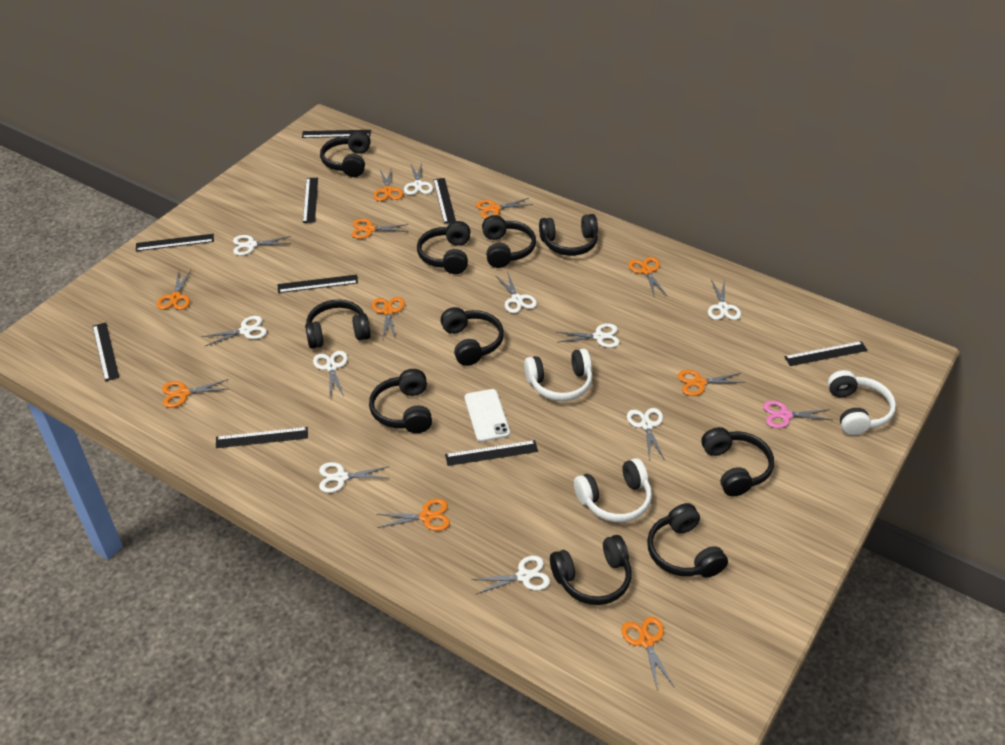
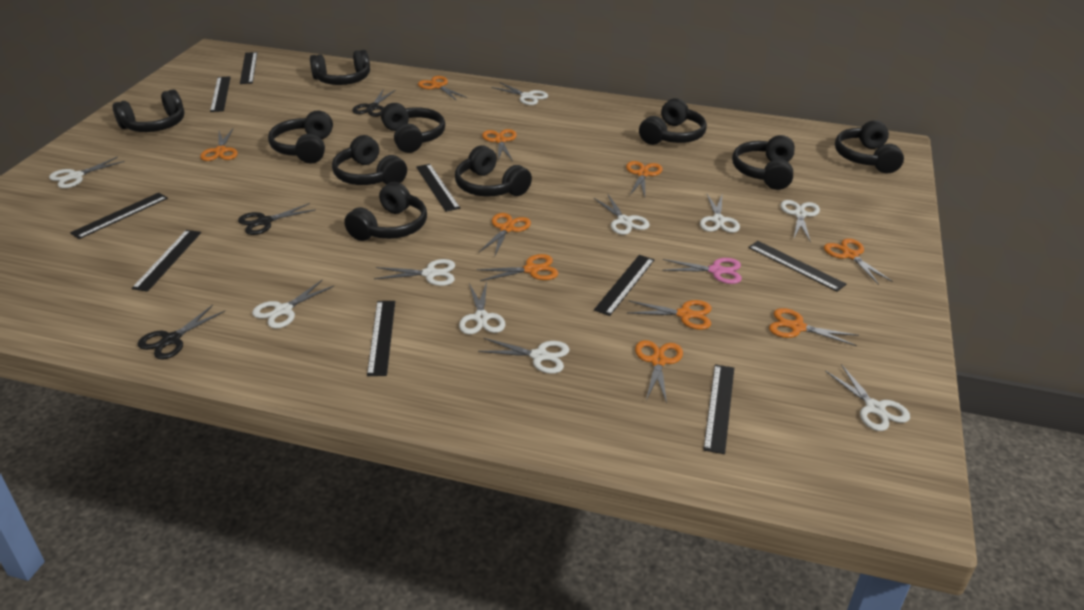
black scissors: 0 -> 3
white headphones: 3 -> 0
white phone: 1 -> 0

